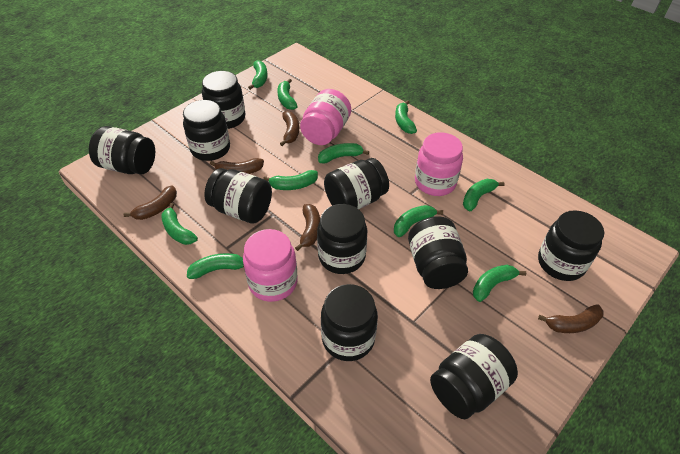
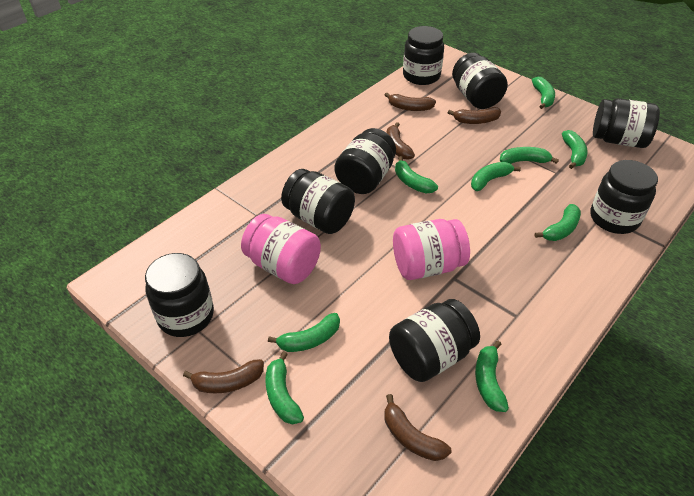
black jar: 10 -> 8
green banana: 10 -> 9
pink jar: 3 -> 2

